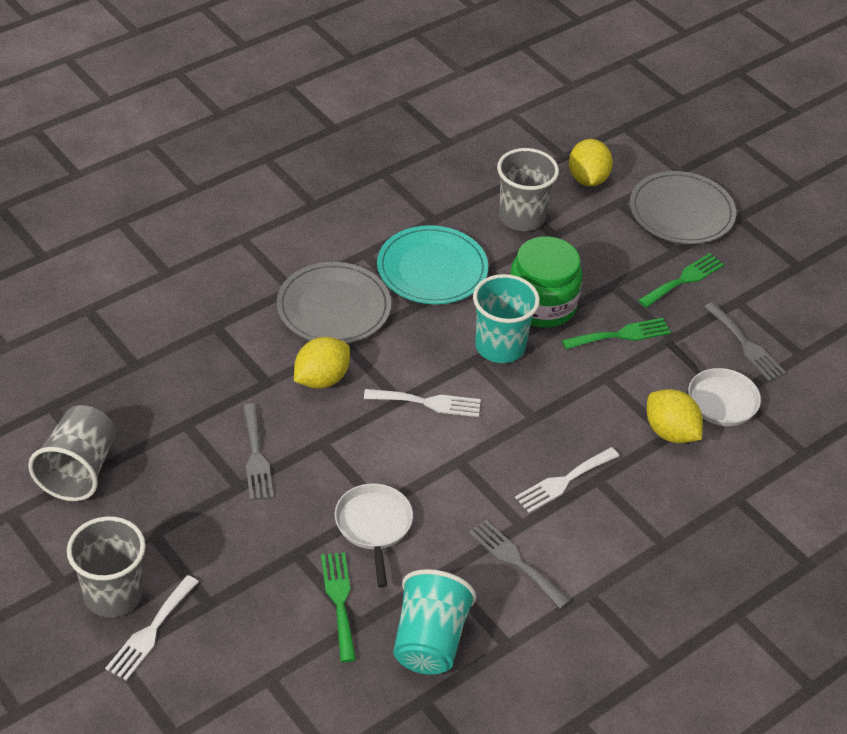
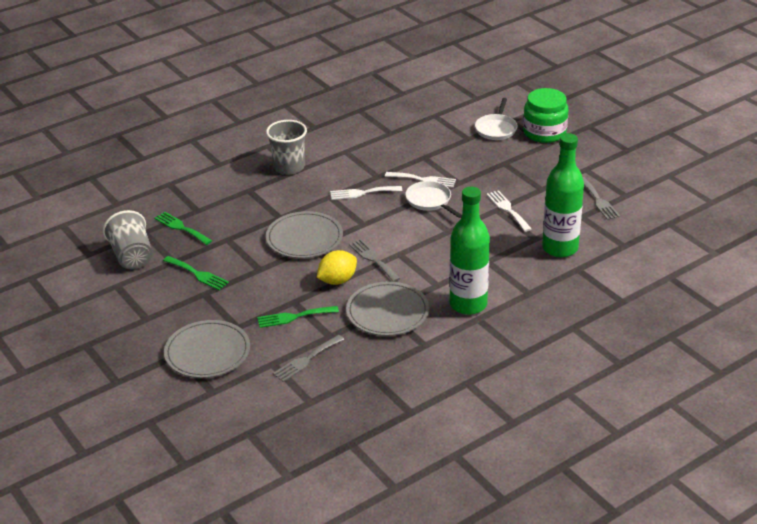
green bottle: 0 -> 2
grey cup: 3 -> 2
grey plate: 2 -> 3
turquoise cup: 2 -> 0
turquoise plate: 1 -> 0
yellow lemon: 3 -> 1

